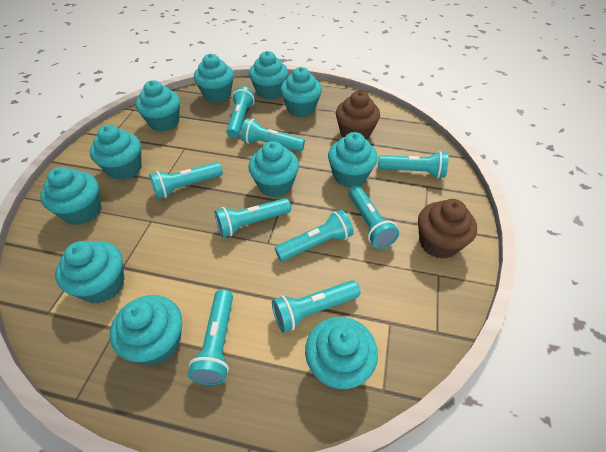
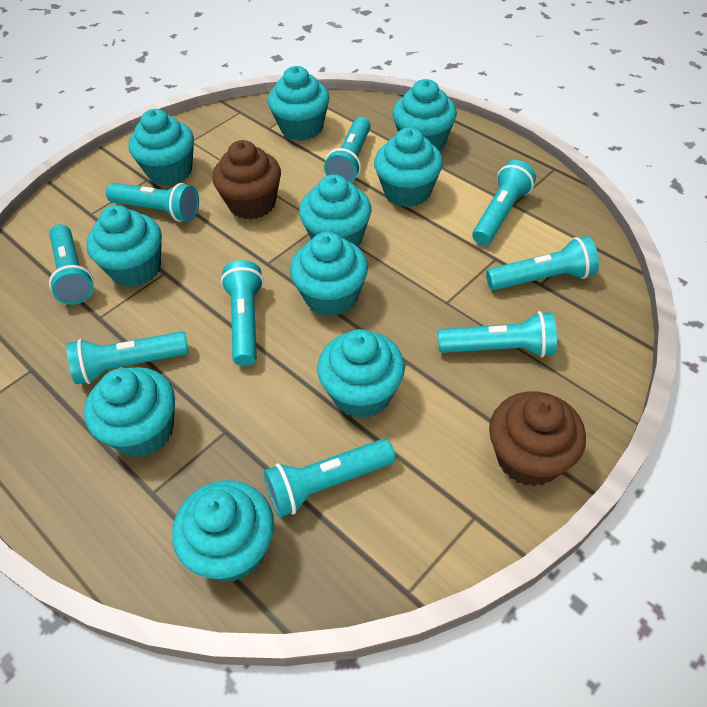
turquoise cupcake: 11 -> 10

